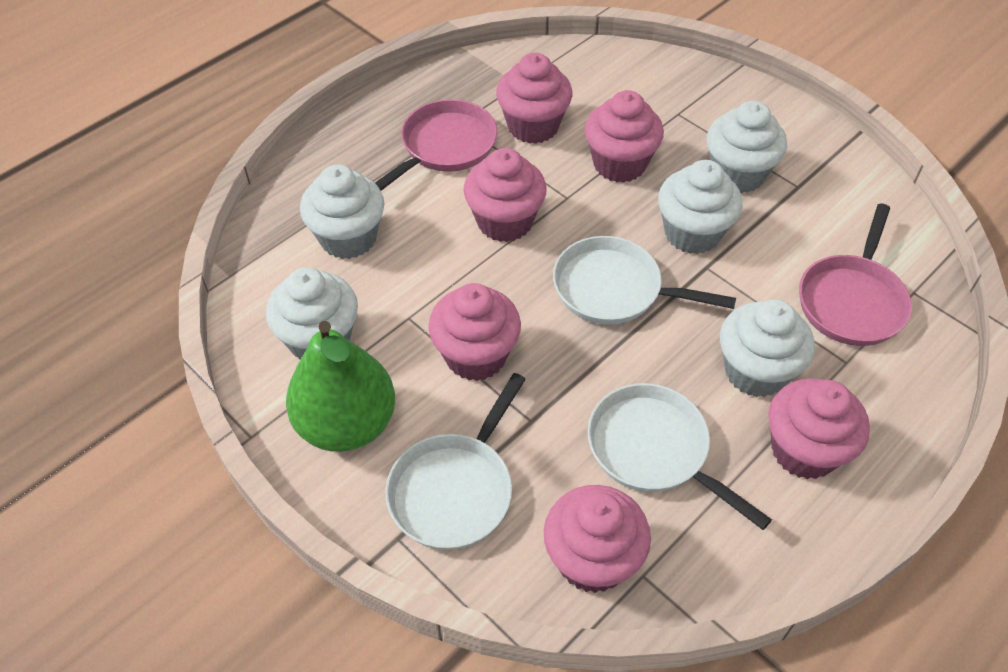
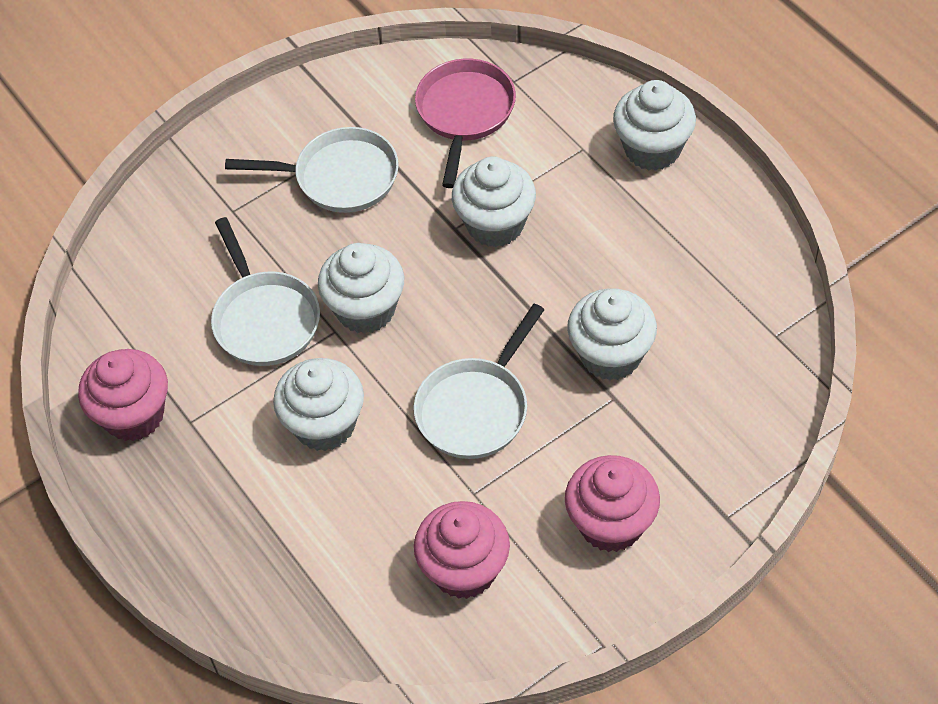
green pear: 1 -> 0
pink cupcake: 6 -> 3
pink pan: 2 -> 1

